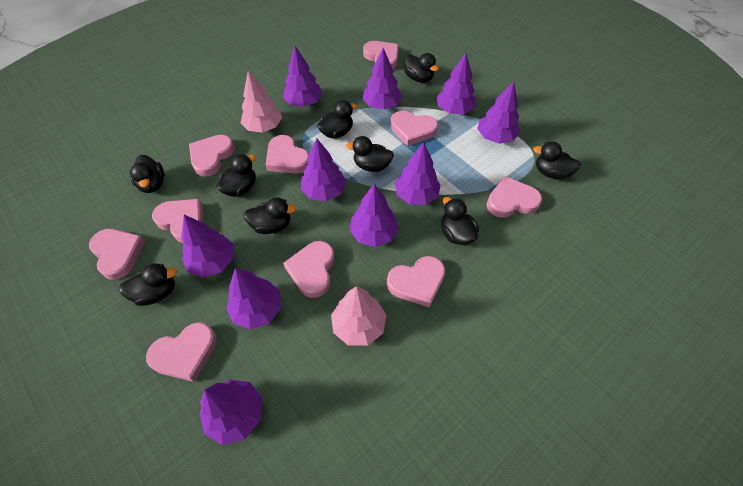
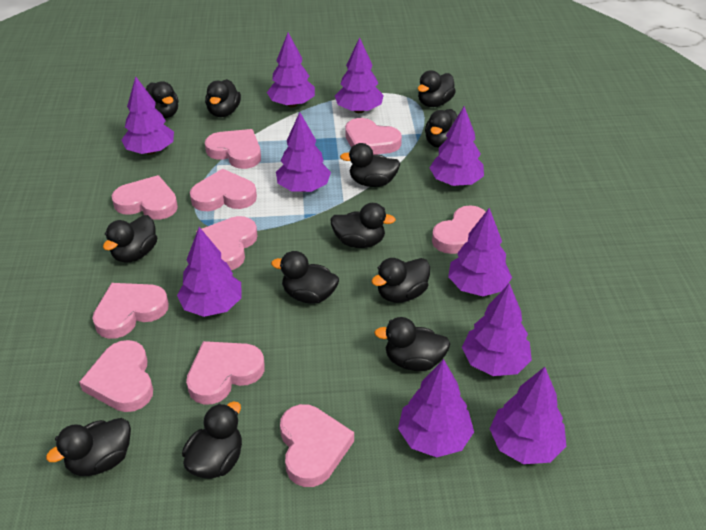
black duck: 9 -> 12
pink tree: 2 -> 0

